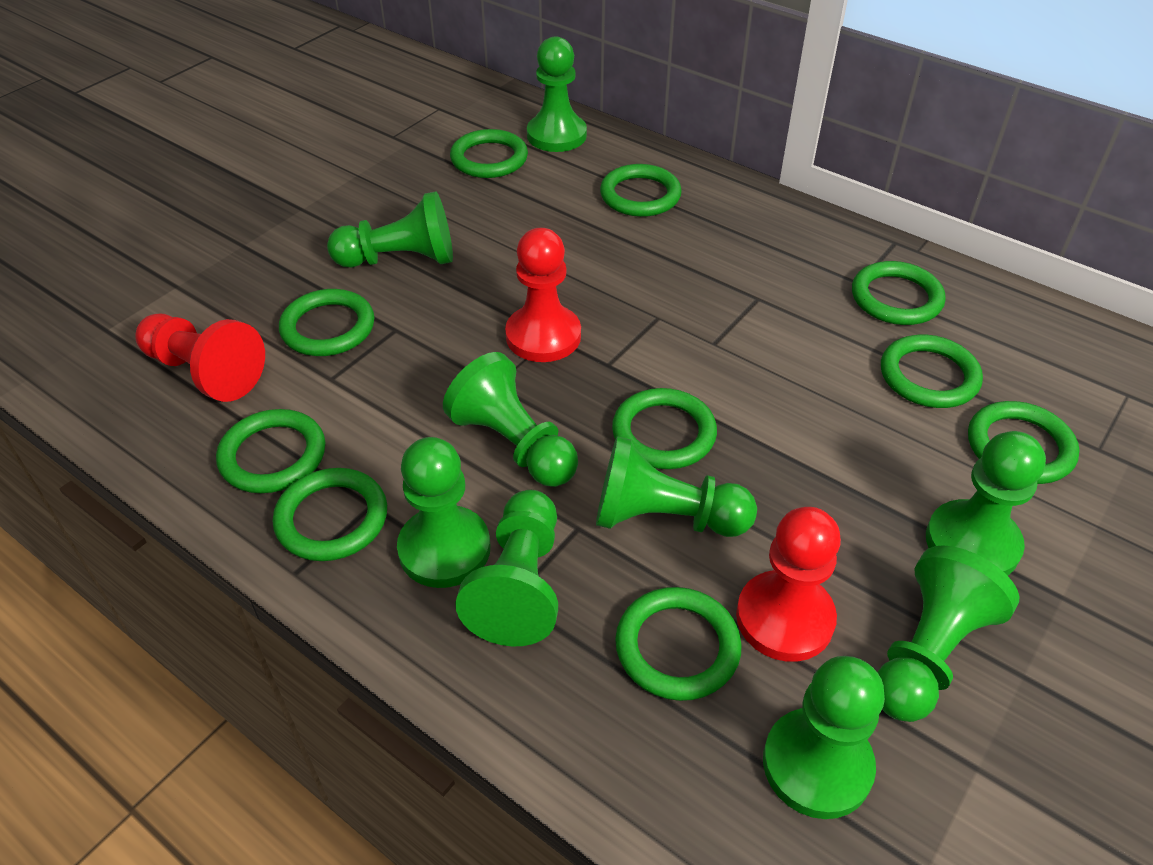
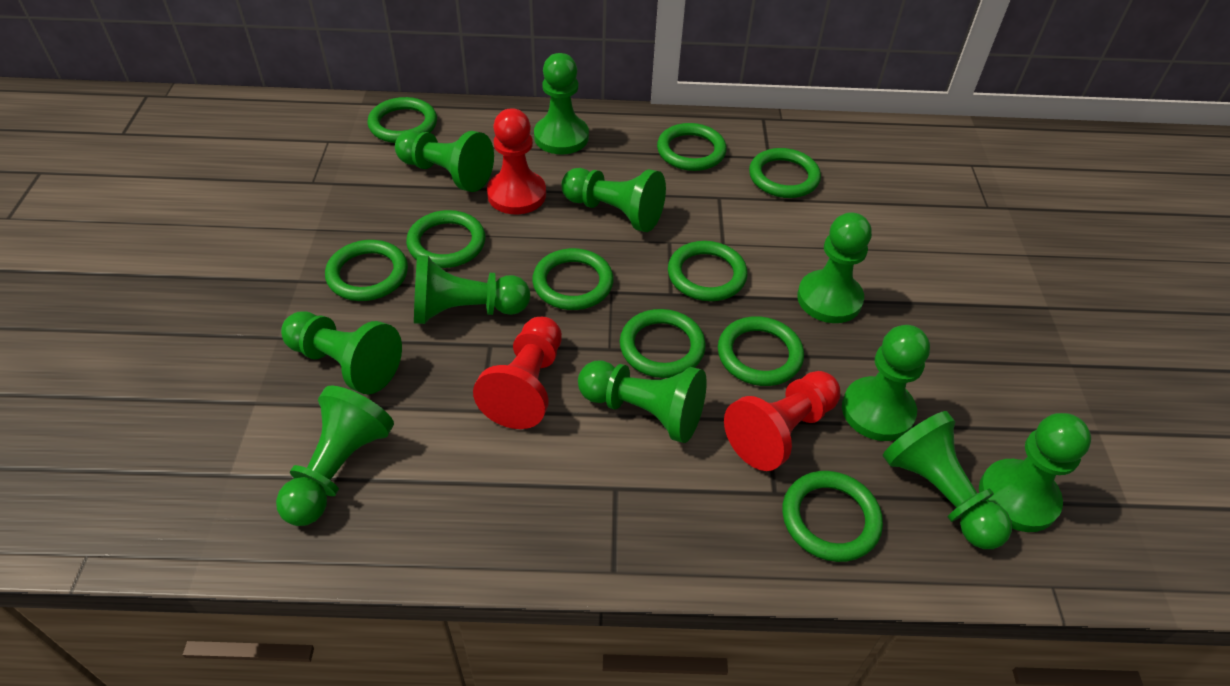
green pawn: 9 -> 11

